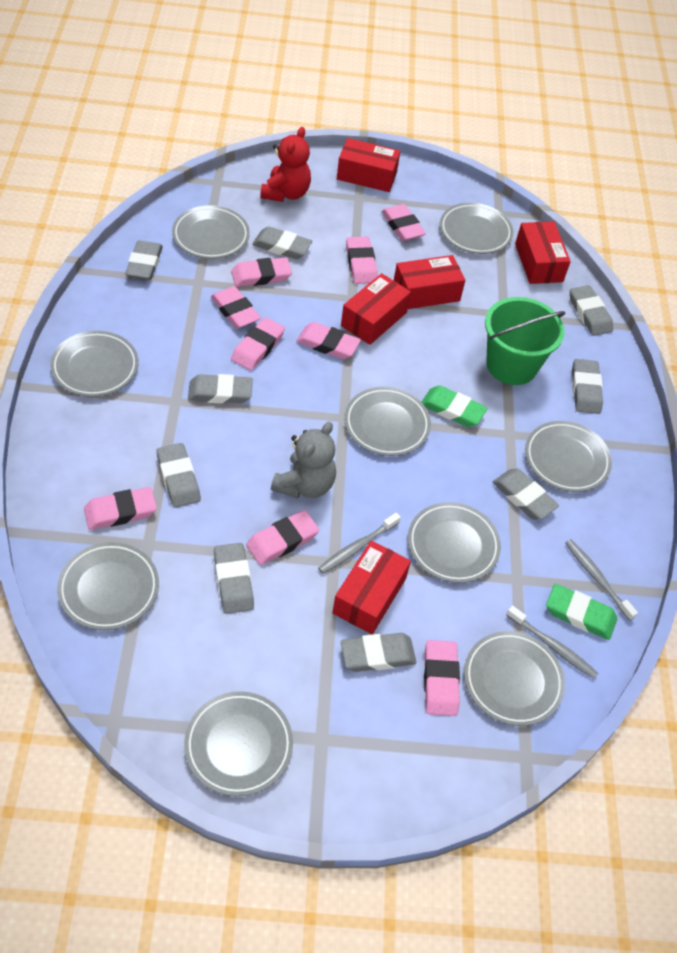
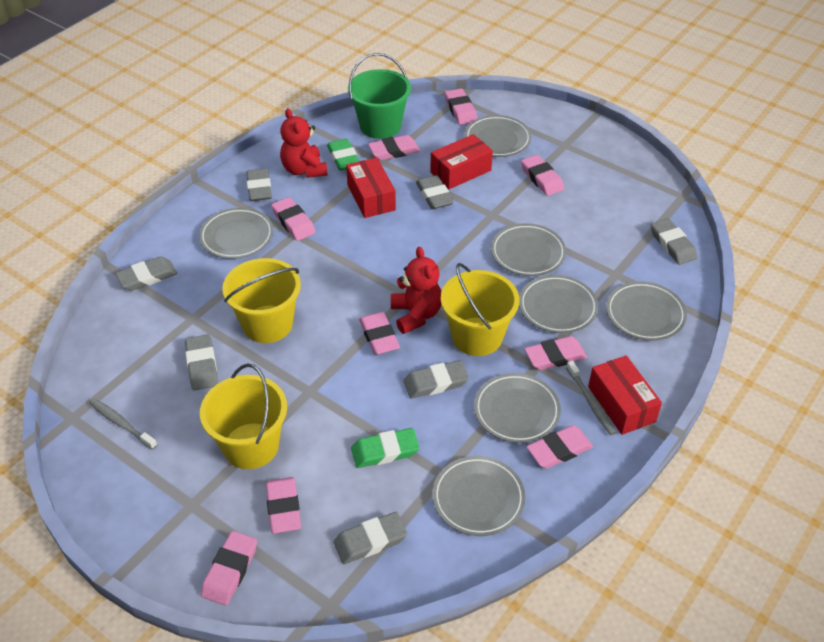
grey eraser: 9 -> 7
grey plate: 9 -> 7
grey teddy bear: 1 -> 0
grey toothbrush: 3 -> 2
red box: 5 -> 3
red teddy bear: 1 -> 2
yellow bucket: 0 -> 3

